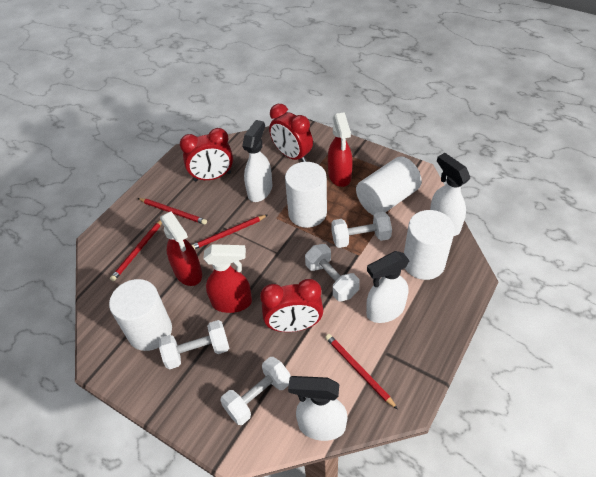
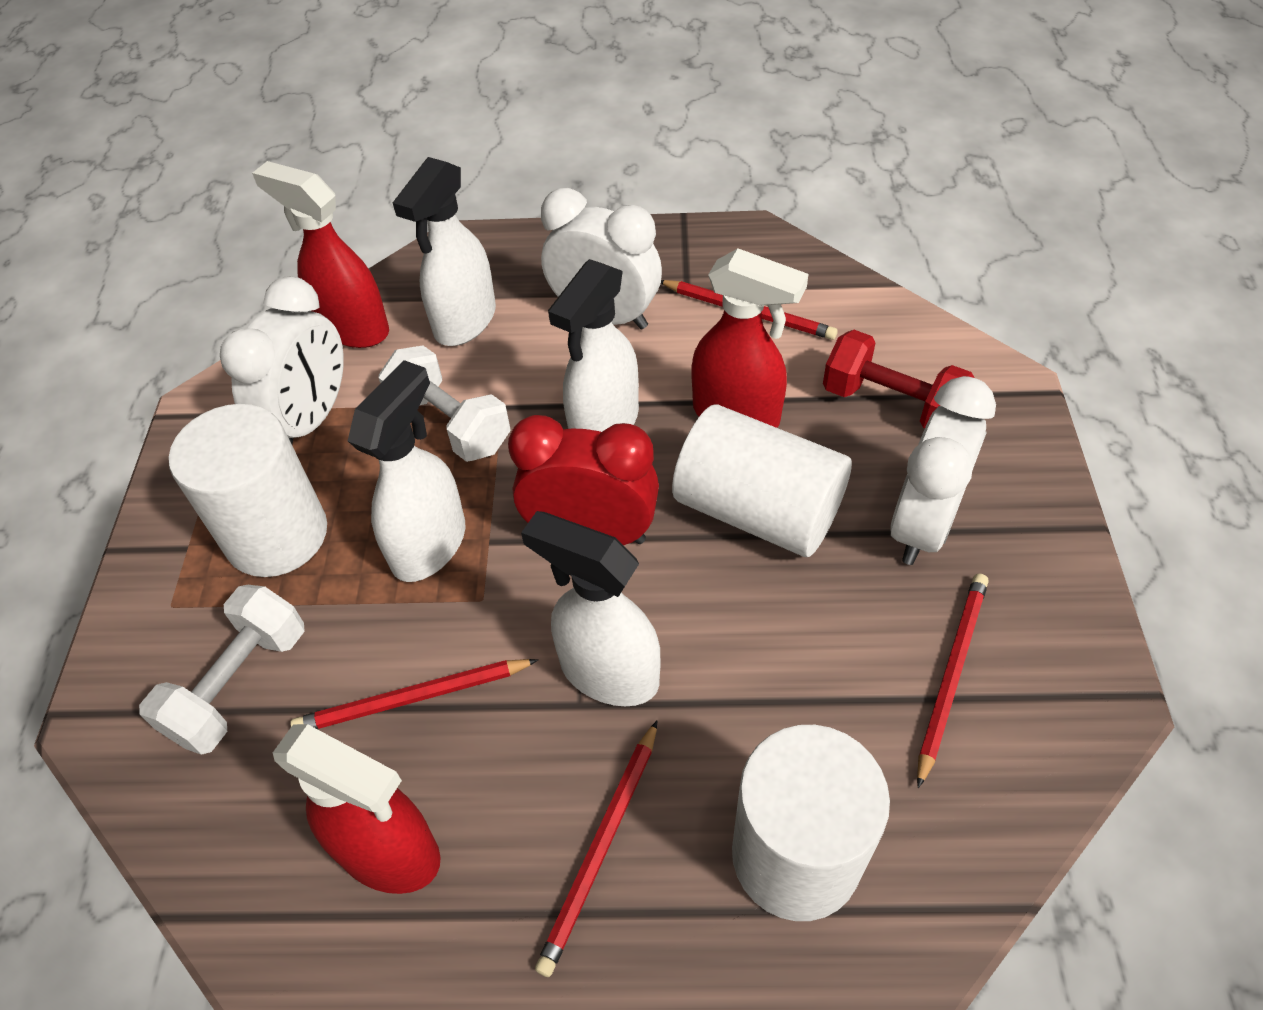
red clock: 3 -> 1
red dumbbell: 0 -> 1
white clock: 0 -> 3
white cylinder: 4 -> 3
white dumbbell: 4 -> 2

